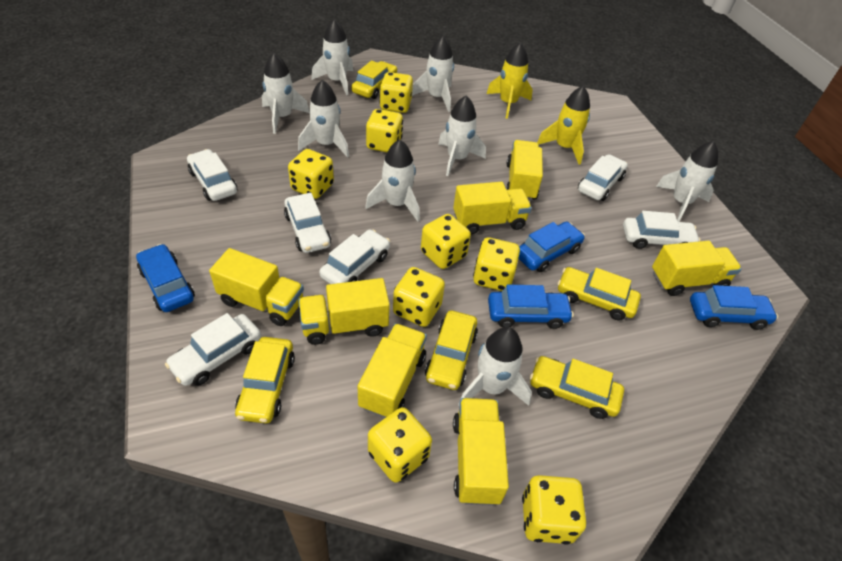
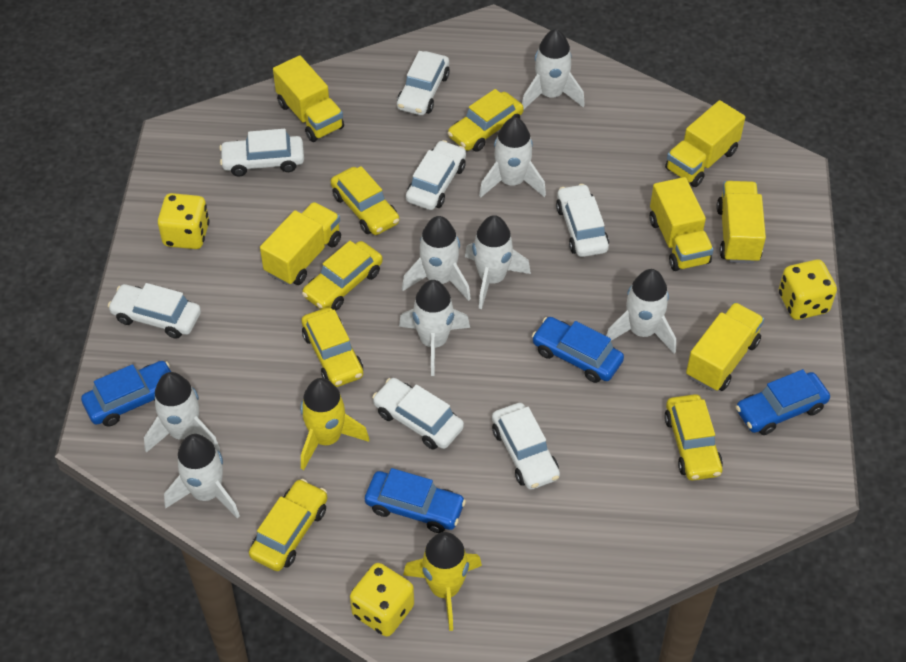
white car: 6 -> 7
yellow car: 5 -> 6
yellow dice: 8 -> 3
yellow truck: 7 -> 6

